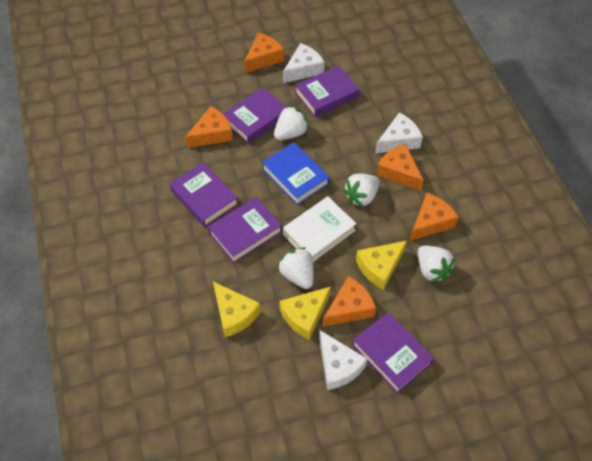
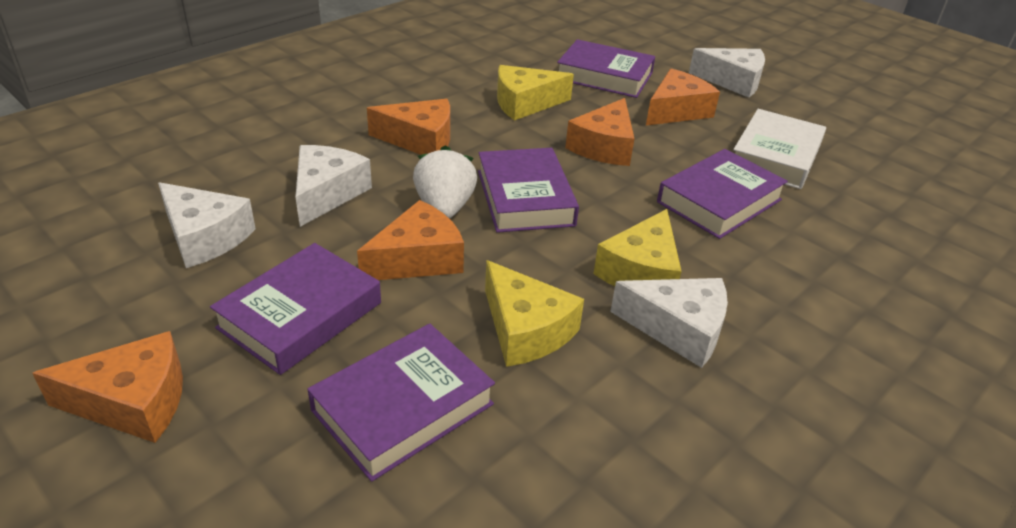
blue book: 1 -> 0
white cheese: 3 -> 4
white strawberry: 4 -> 1

